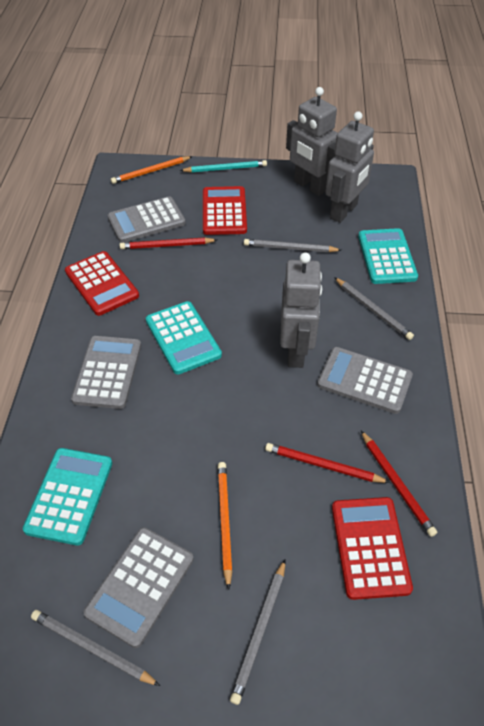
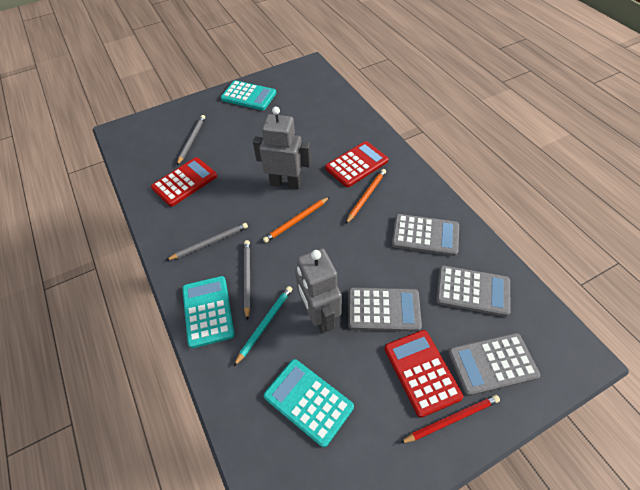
grey pencil: 4 -> 3
grey robot: 3 -> 2
red pencil: 3 -> 1

